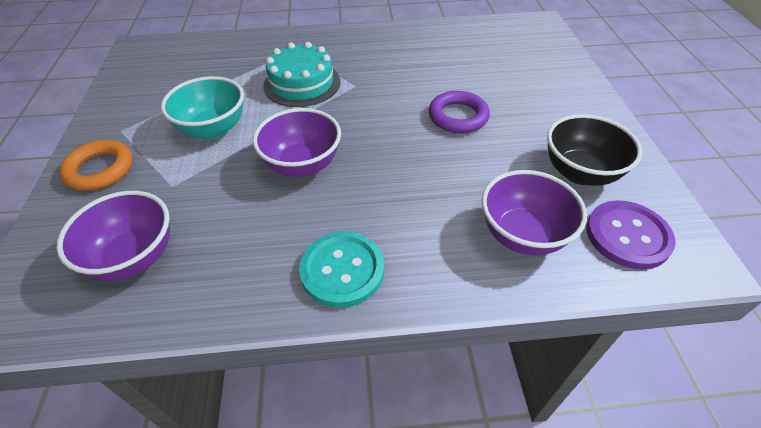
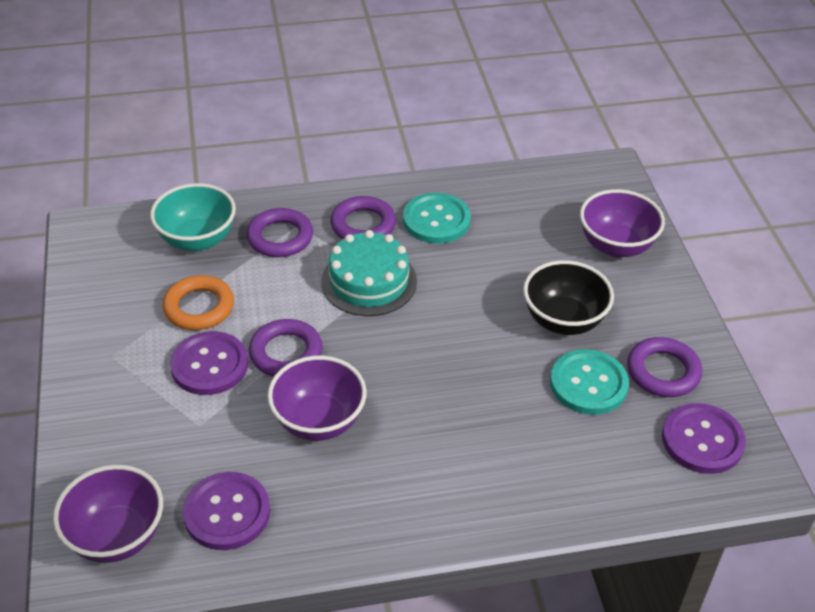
purple button: 1 -> 3
purple ring: 1 -> 4
turquoise button: 1 -> 2

